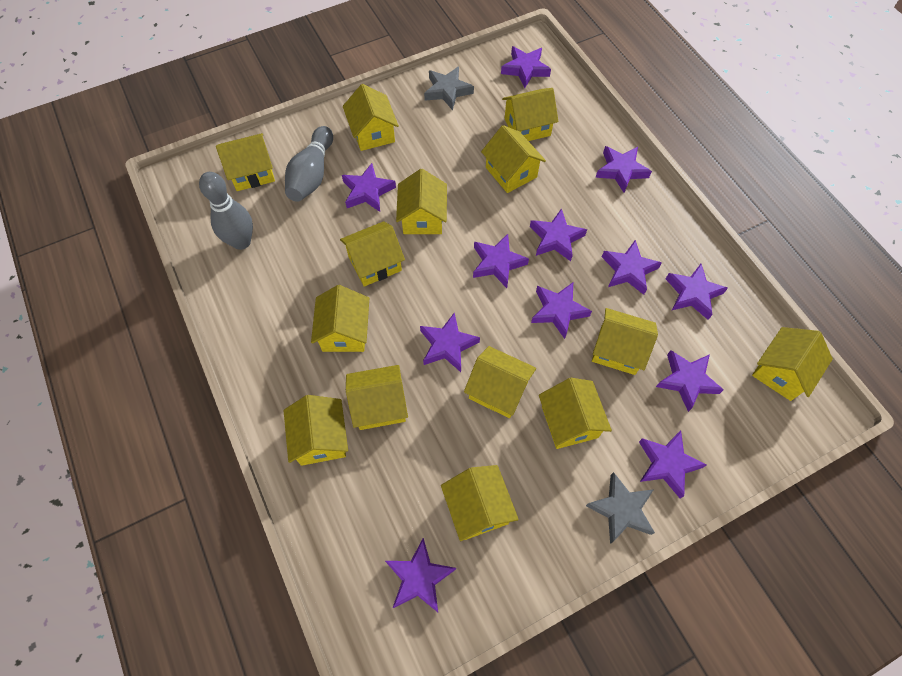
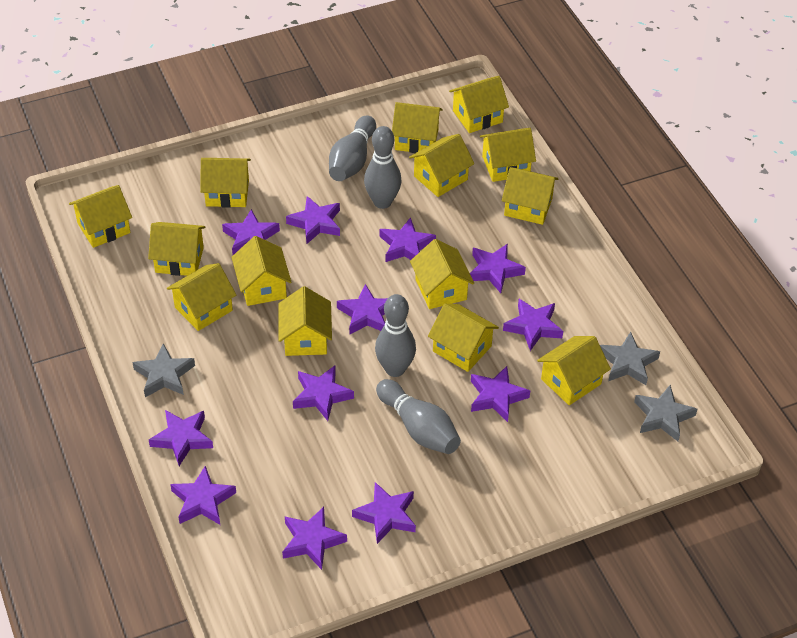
grey bowling pin: 2 -> 4
grey star: 2 -> 3

